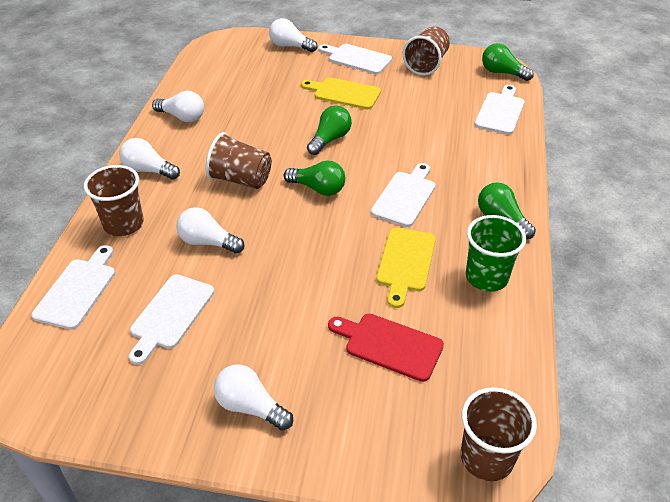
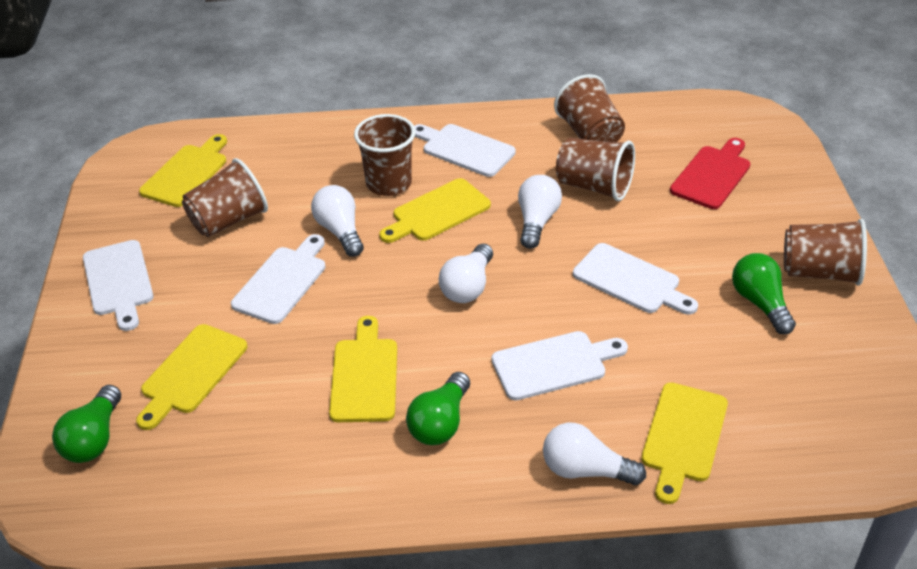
brown cup: 4 -> 5
green cup: 1 -> 0
green light bulb: 4 -> 3
white light bulb: 5 -> 4
yellow cutting board: 2 -> 5

